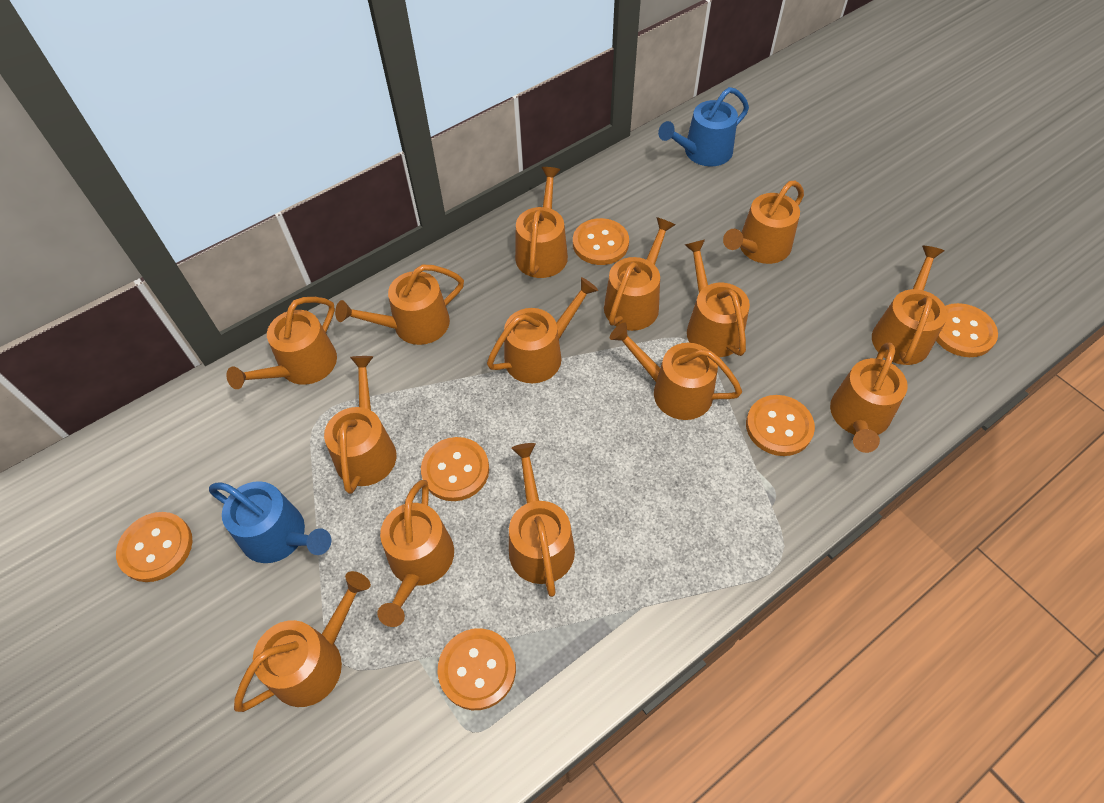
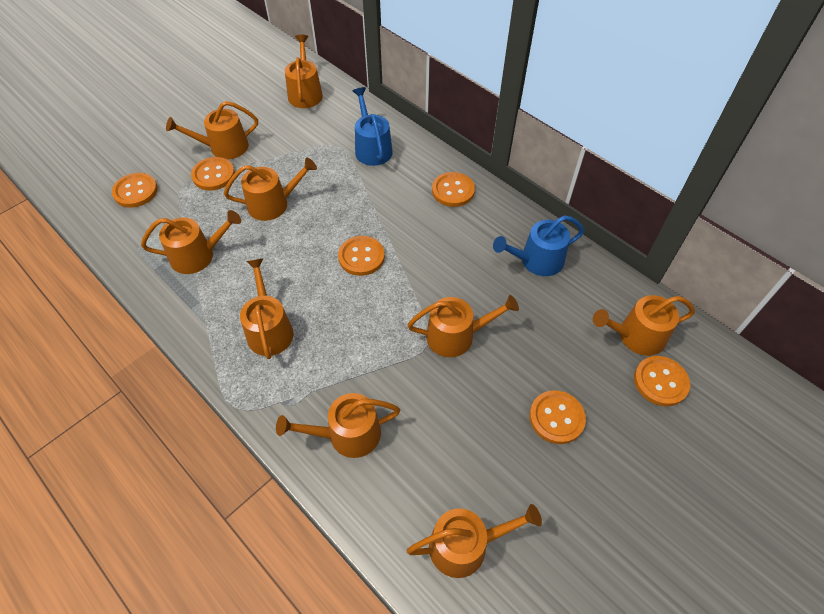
orange watering can: 14 -> 9

